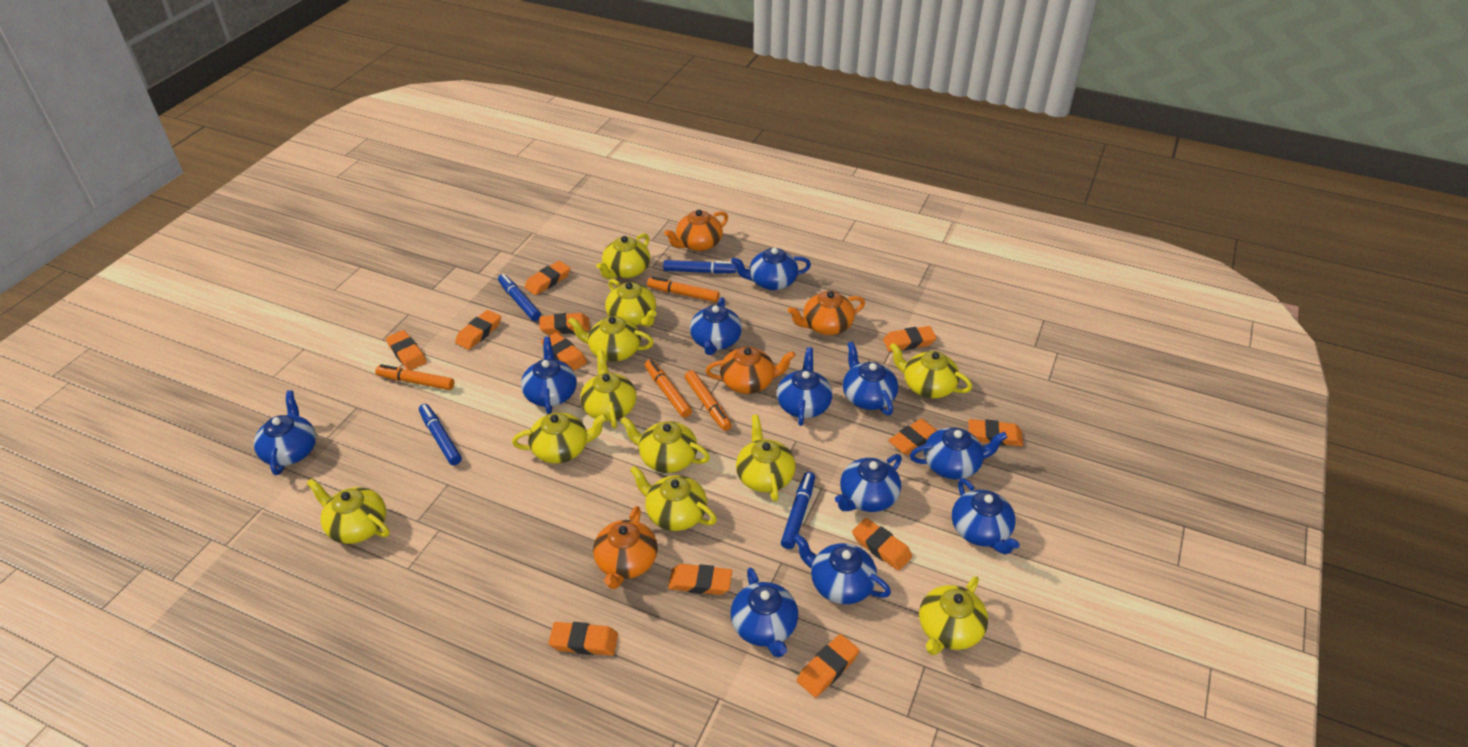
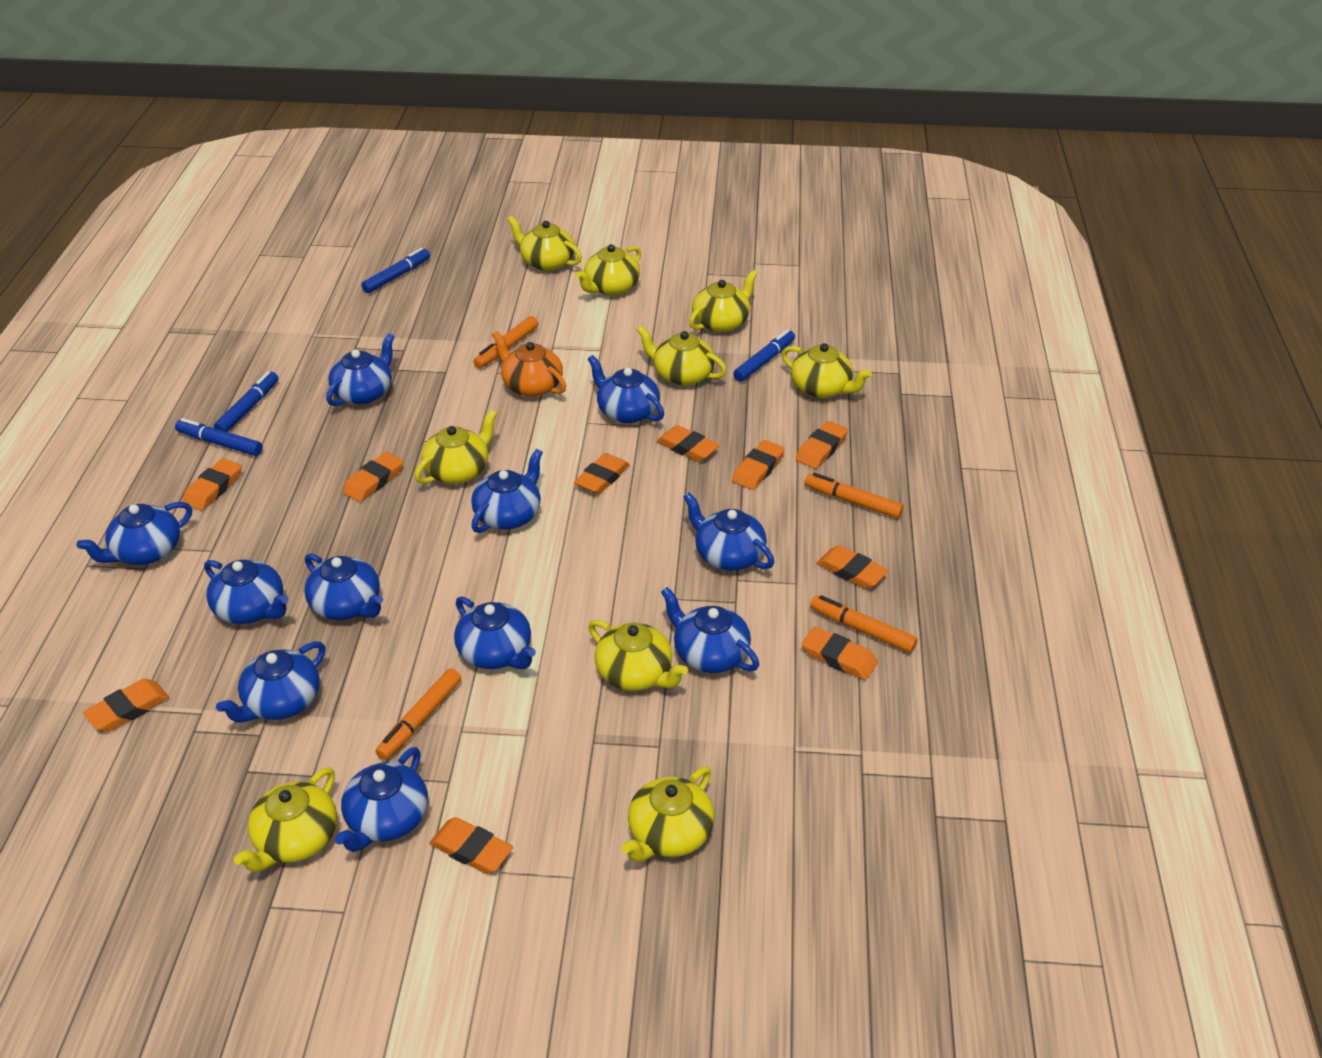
orange eraser: 12 -> 10
orange teapot: 4 -> 1
yellow teapot: 11 -> 9

